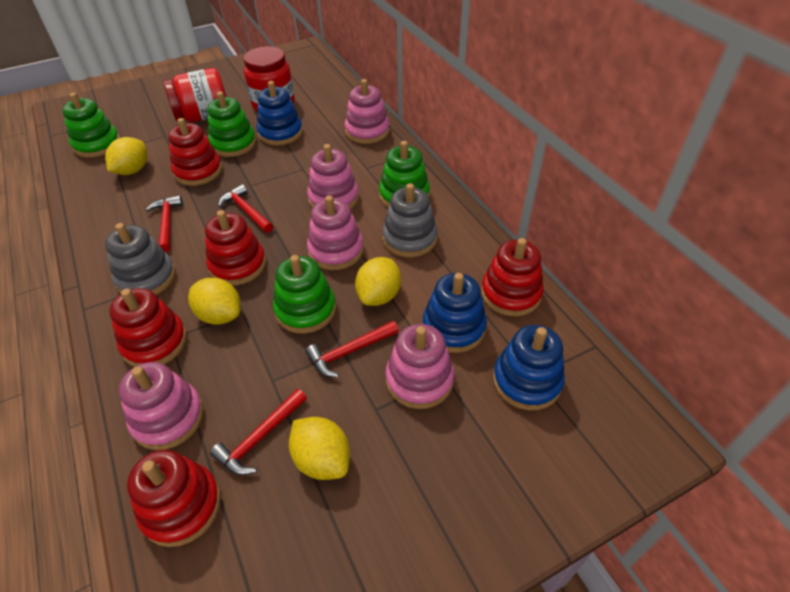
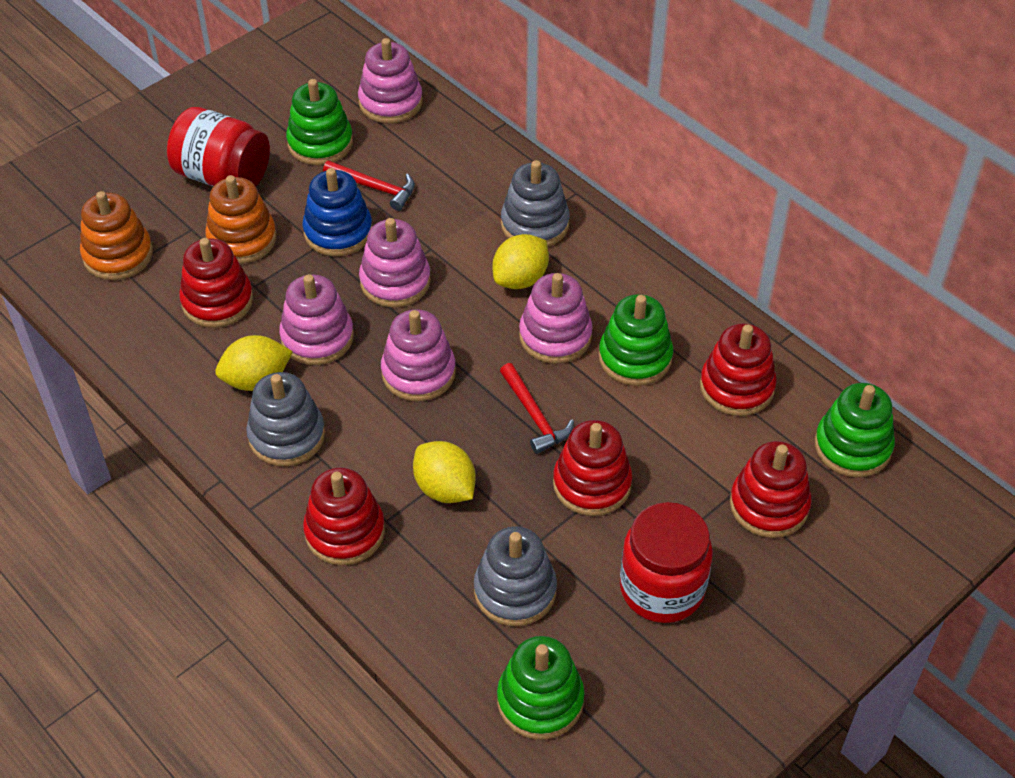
blue stacking toy: 3 -> 1
grey stacking toy: 2 -> 3
orange stacking toy: 0 -> 2
red hammer: 4 -> 2
yellow lemon: 4 -> 3

